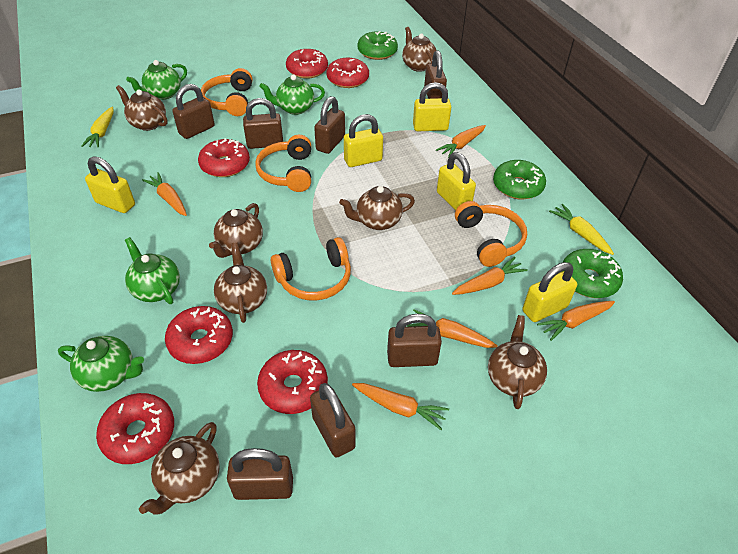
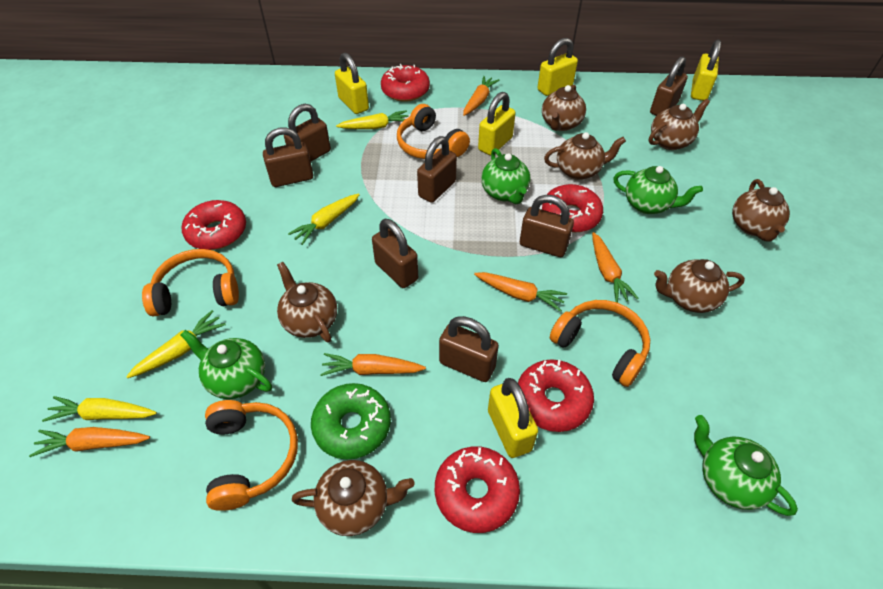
green donut: 3 -> 1
orange carrot: 6 -> 5
red donut: 6 -> 5
yellow carrot: 2 -> 4

